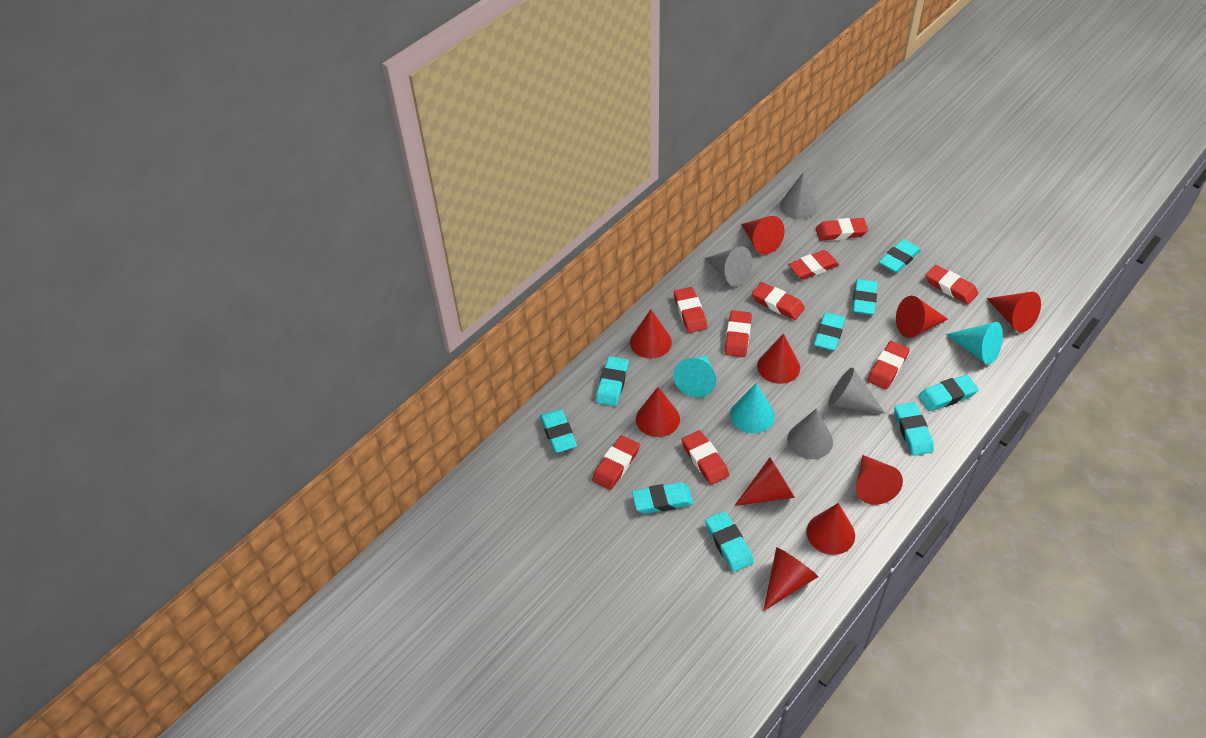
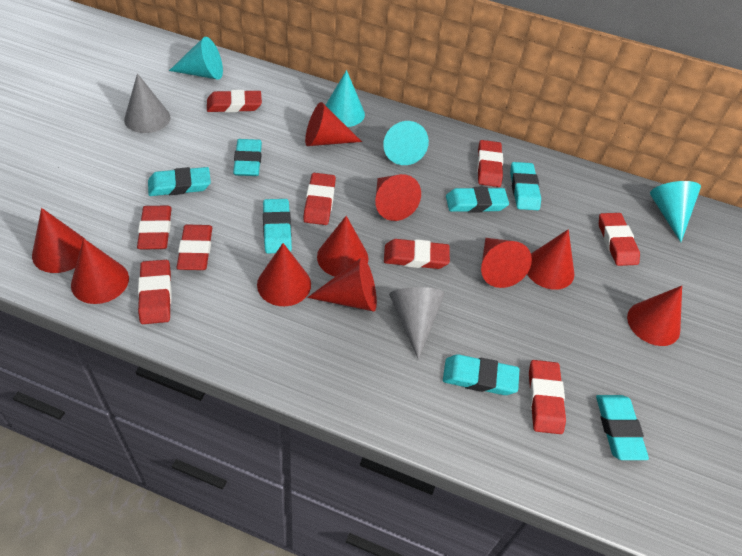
grey cone: 4 -> 2
turquoise cone: 3 -> 4
turquoise eraser: 9 -> 7

